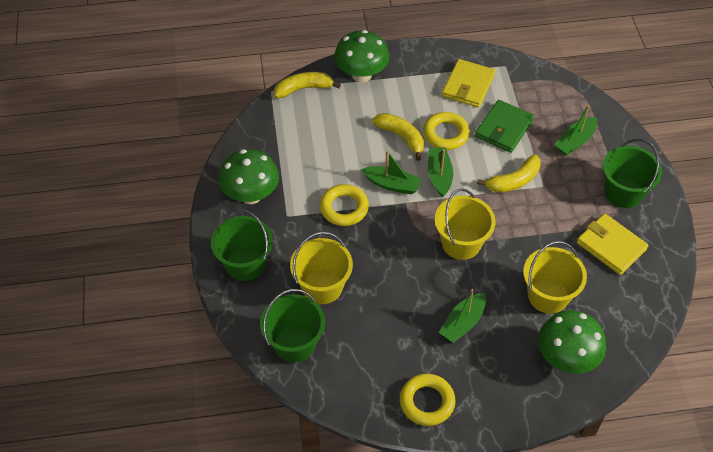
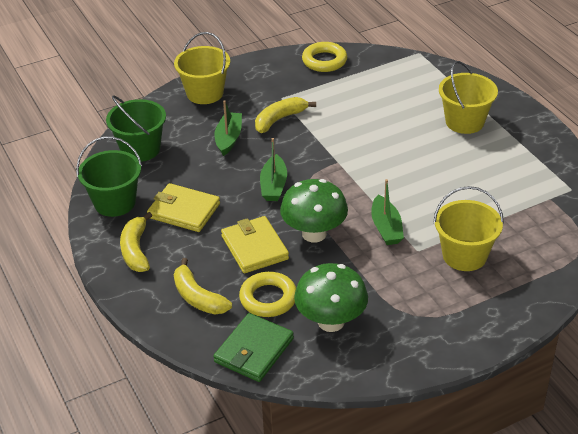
green boat: 4 -> 3
green bucket: 3 -> 2
green mushroom: 3 -> 2
yellow ring: 3 -> 2

